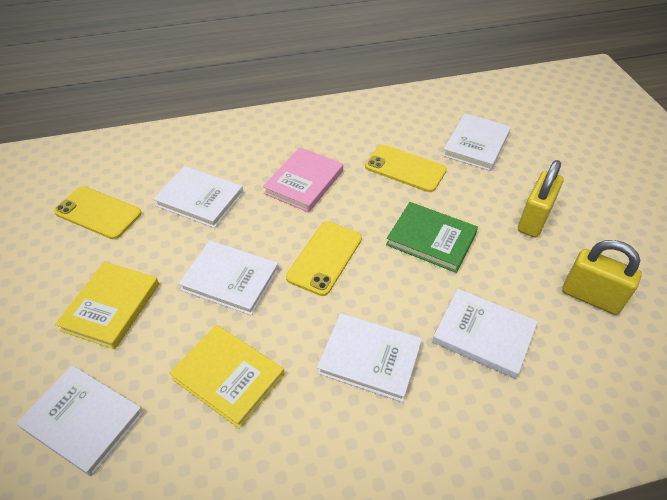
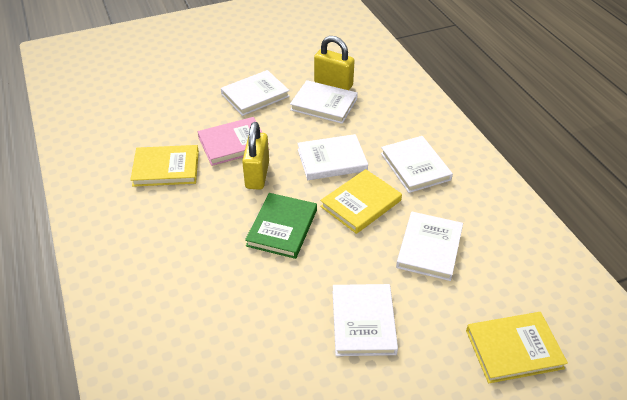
yellow book: 2 -> 3
yellow phone: 3 -> 0

